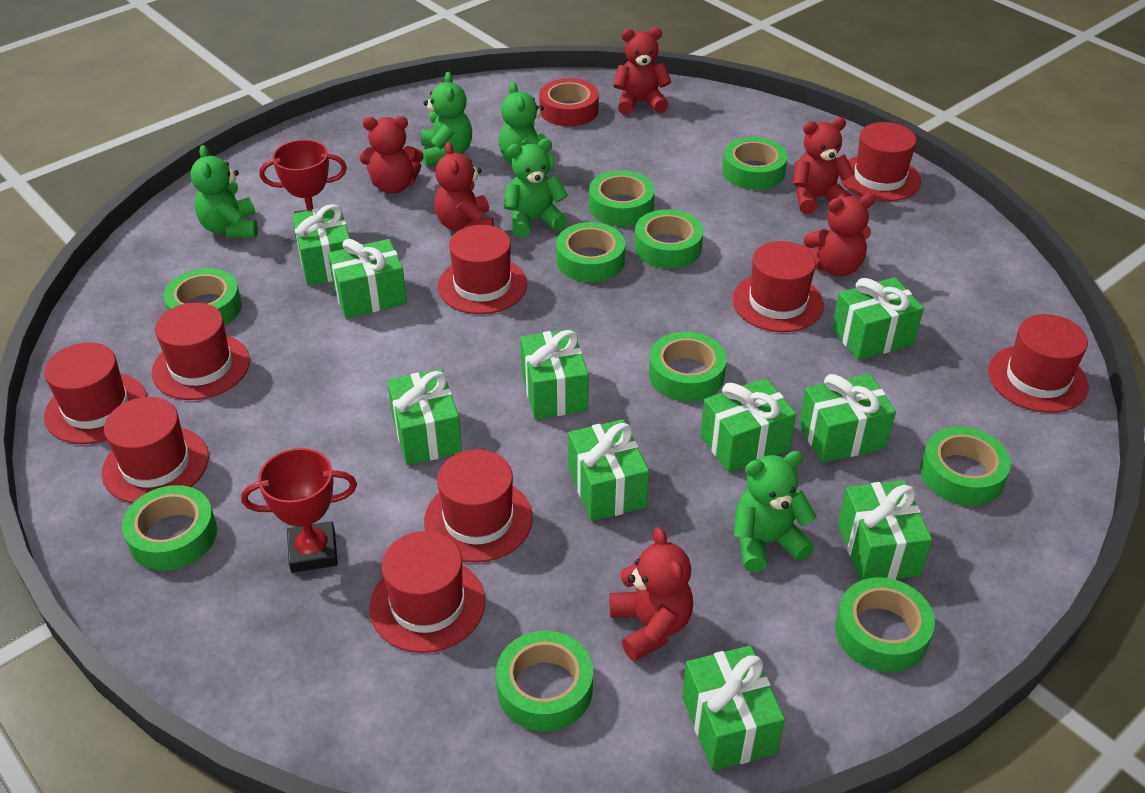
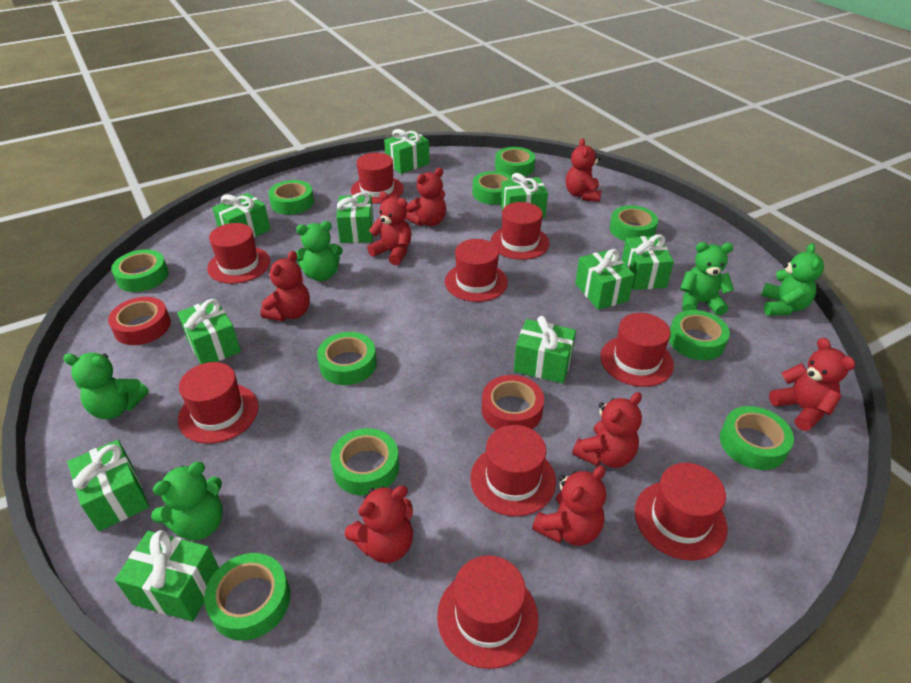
red tape: 1 -> 2
red teddy bear: 6 -> 8
red trophy: 2 -> 0

